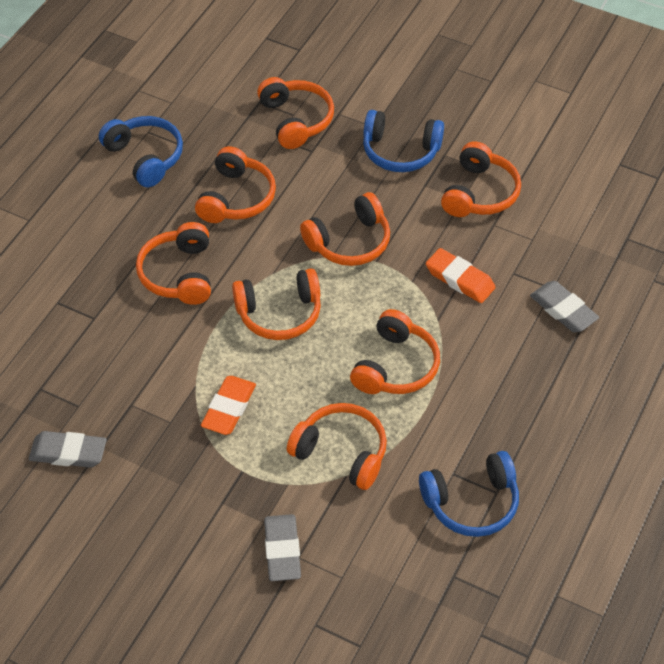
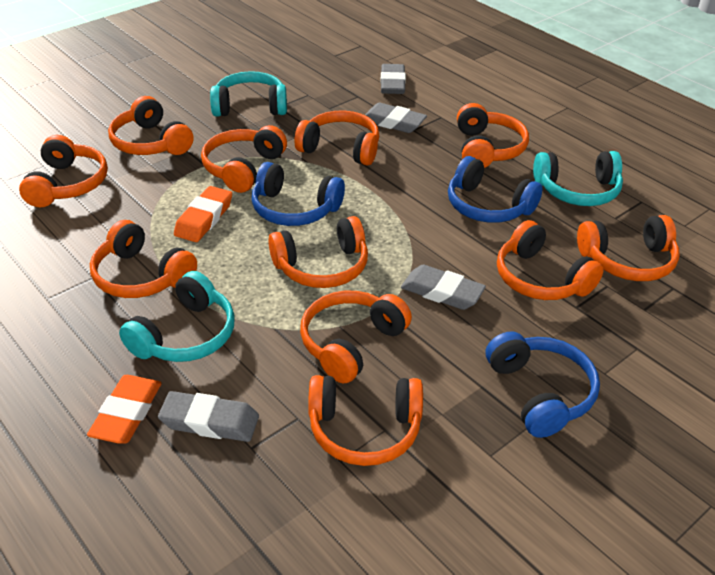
grey eraser: 3 -> 4
orange headphones: 8 -> 11
turquoise headphones: 0 -> 3

